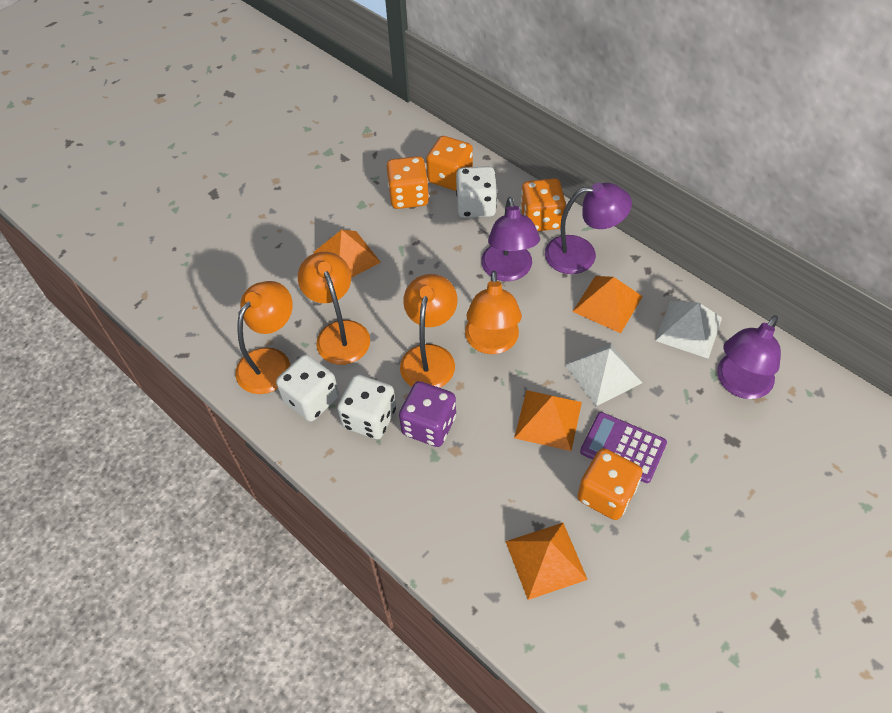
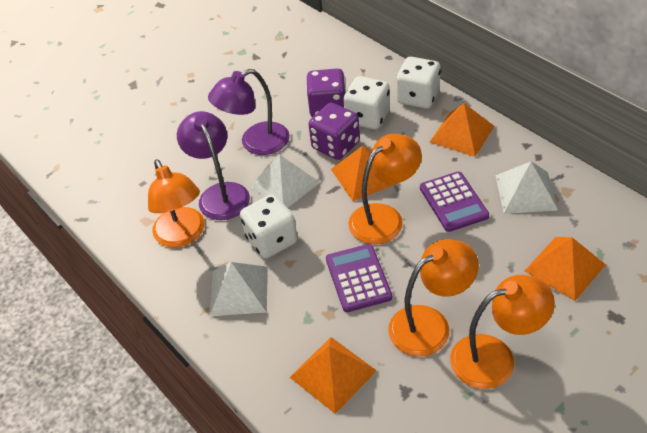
orange dice: 4 -> 0
purple calculator: 1 -> 2
purple dice: 1 -> 2
purple lamp: 3 -> 2
white pyramid: 2 -> 3

